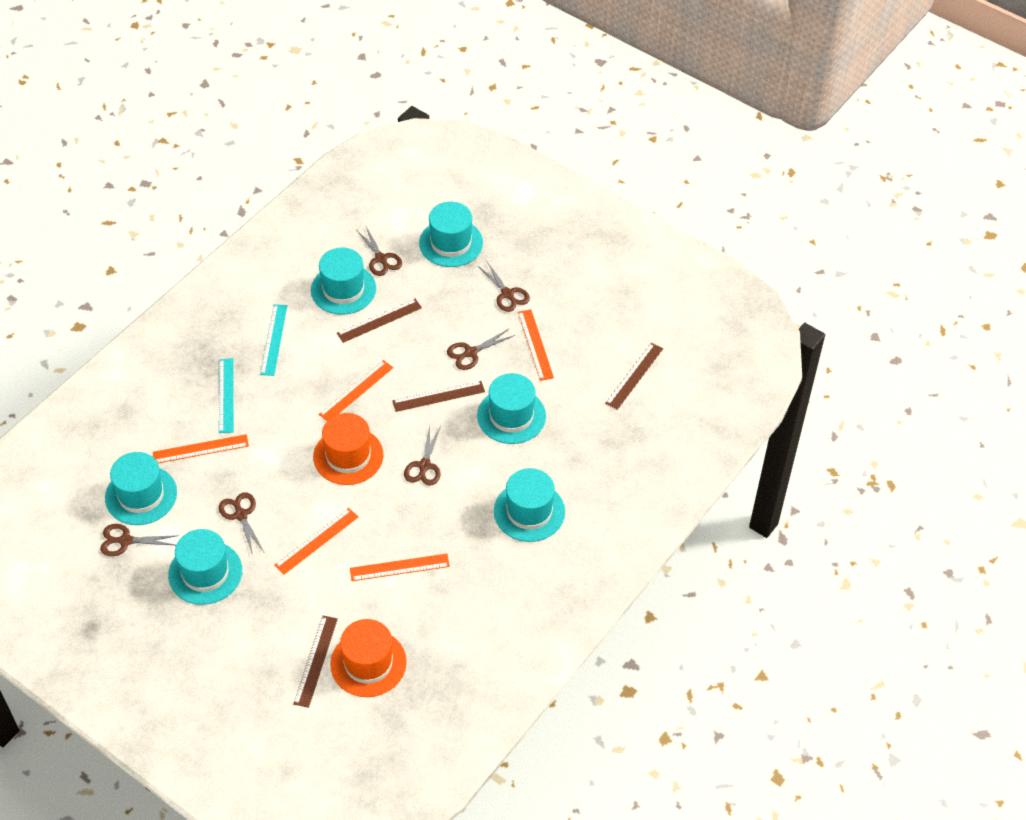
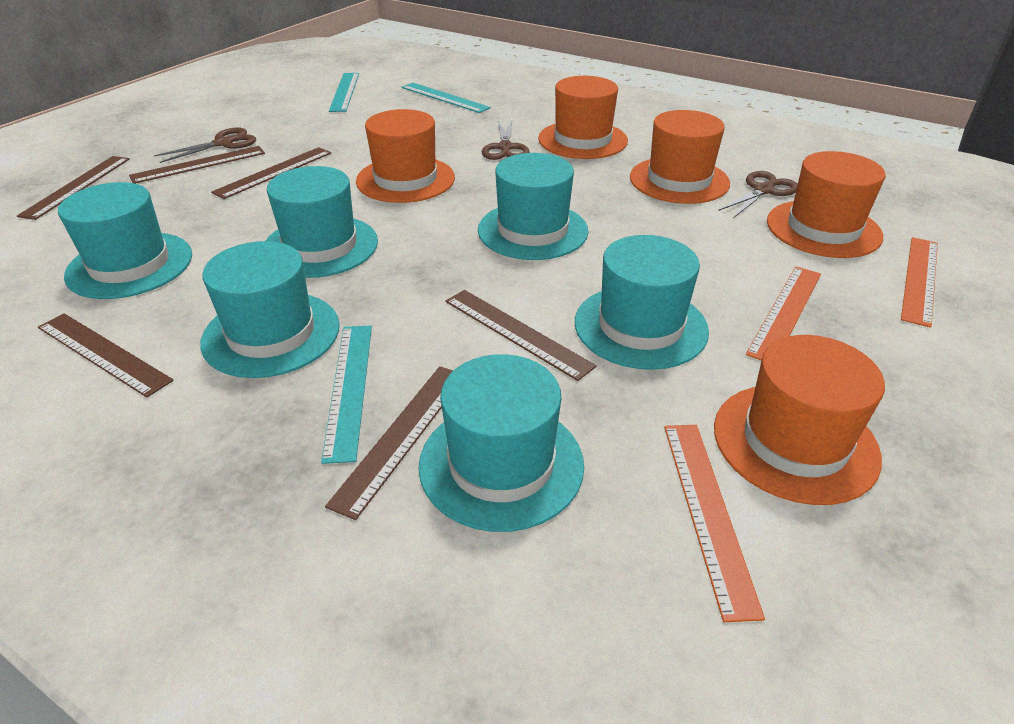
brown ruler: 4 -> 6
brown scissors: 6 -> 3
orange hat: 2 -> 5
orange ruler: 5 -> 3
turquoise ruler: 2 -> 3

